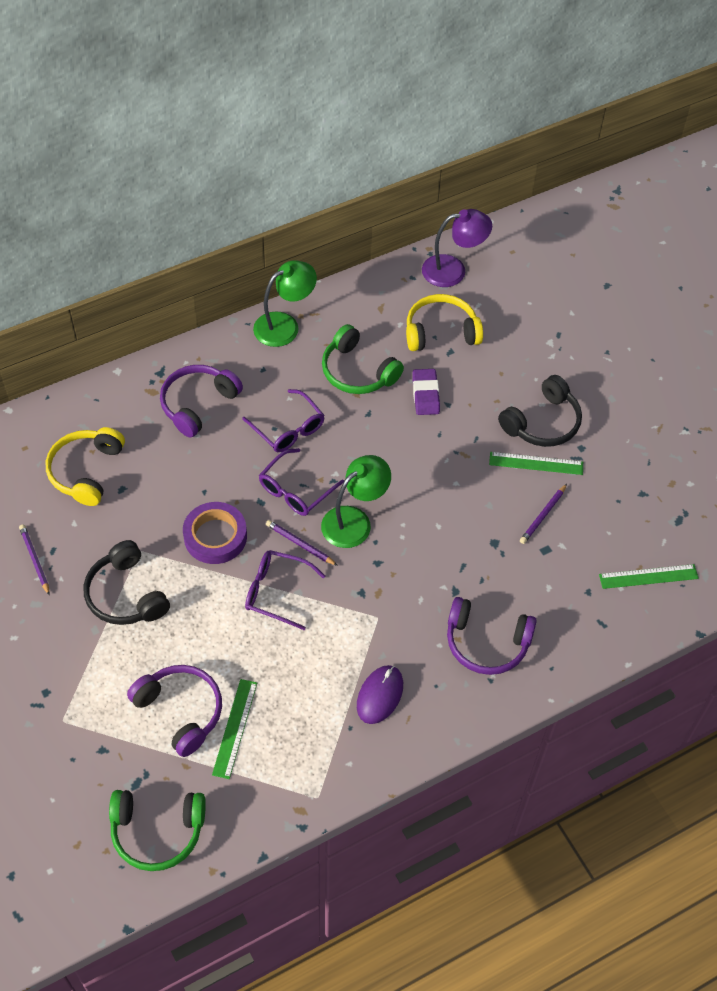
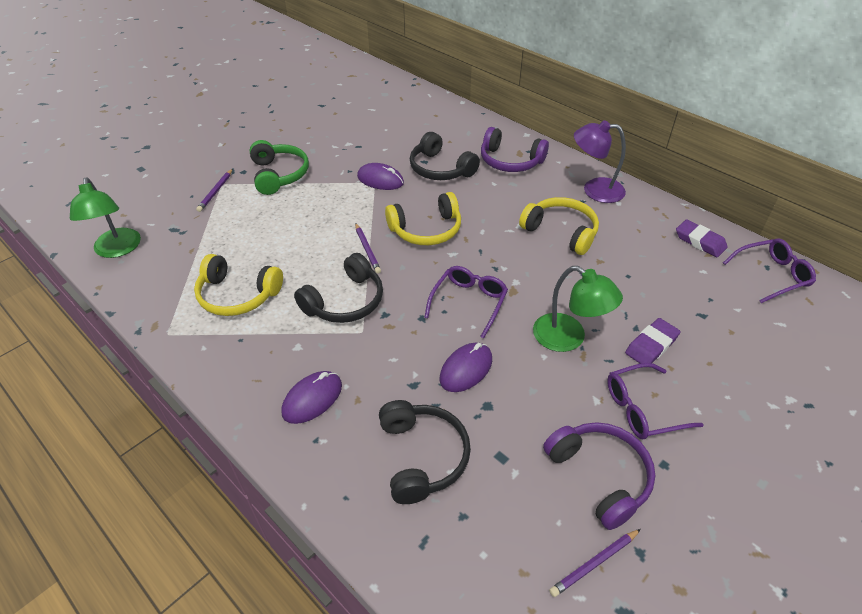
black headphones: 2 -> 3
green headphones: 2 -> 1
green ruler: 3 -> 0
purple eraser: 1 -> 2
purple headphones: 3 -> 2
purple mouse: 1 -> 3
purple tape: 1 -> 0
yellow headphones: 2 -> 3

